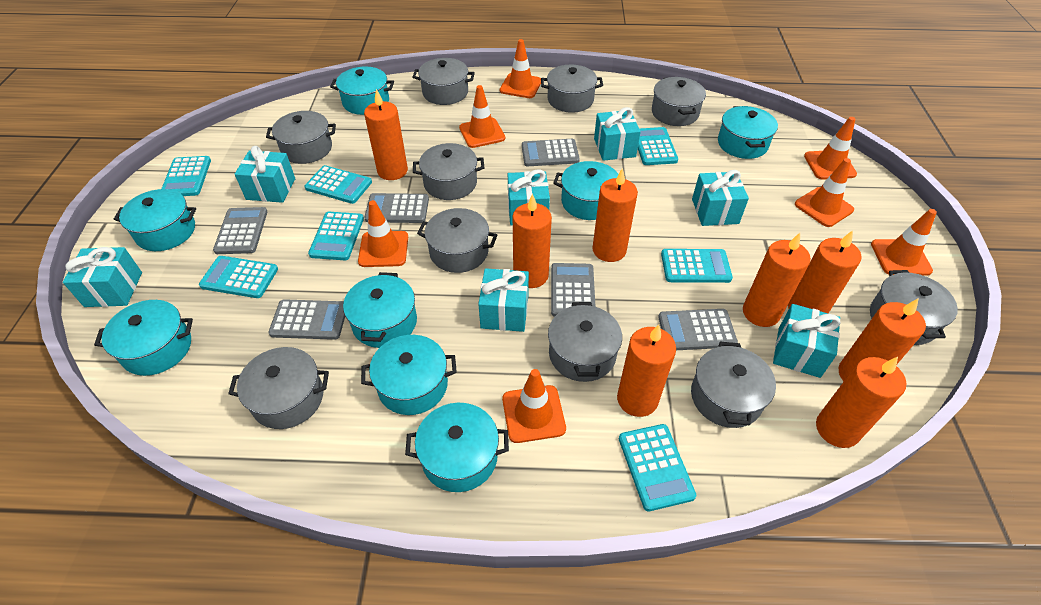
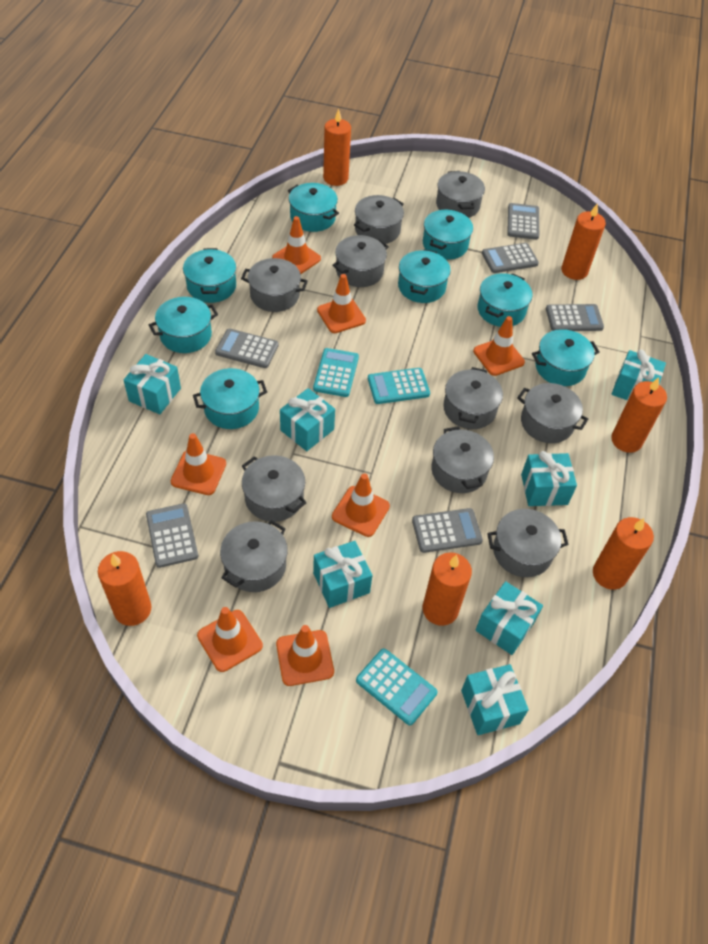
orange candle: 8 -> 6
turquoise calculator: 7 -> 3

